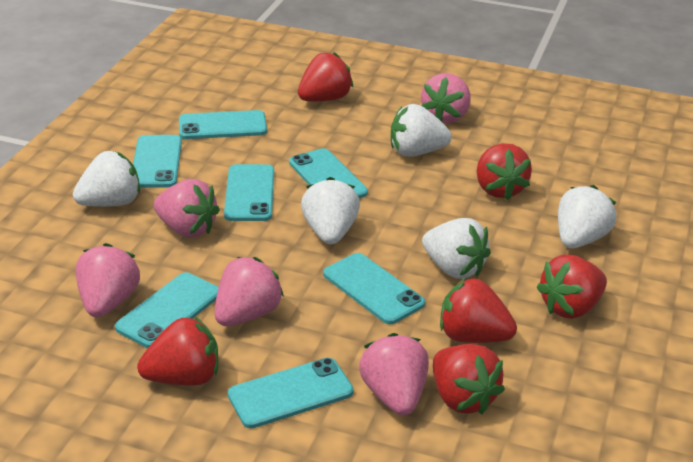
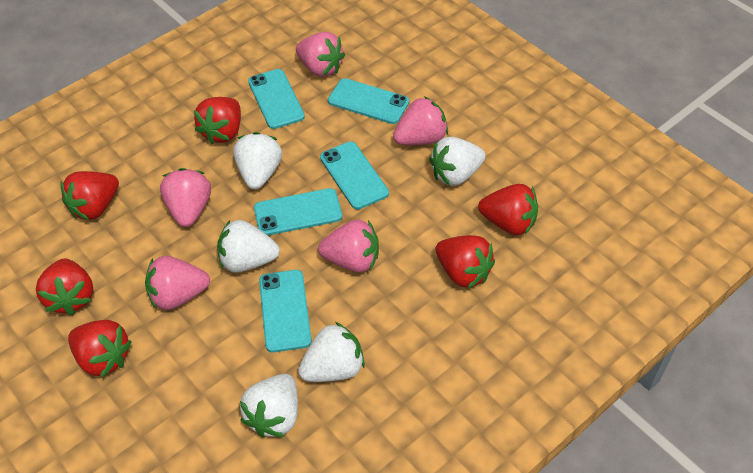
turquoise phone: 7 -> 5

